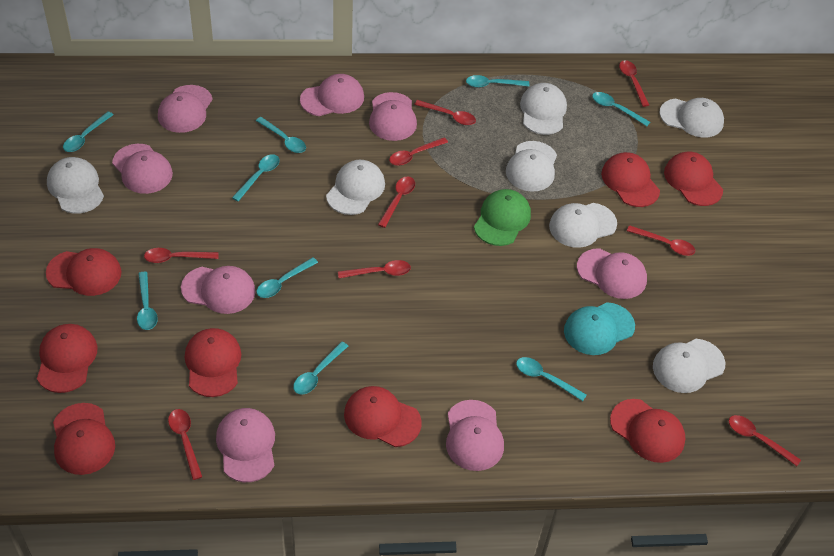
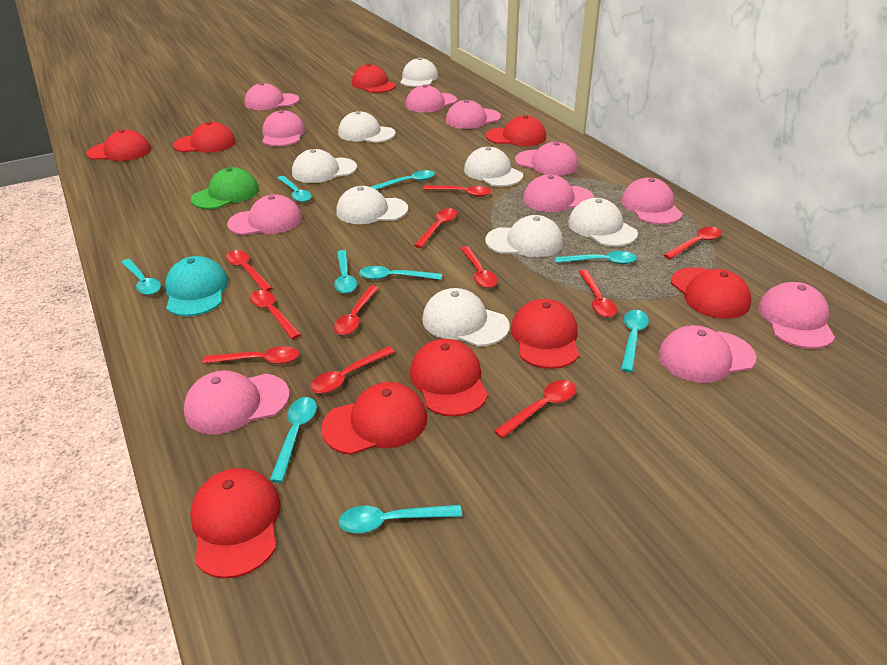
pink cap: 8 -> 11
red cap: 8 -> 9
red spoon: 9 -> 11
white cap: 7 -> 8

